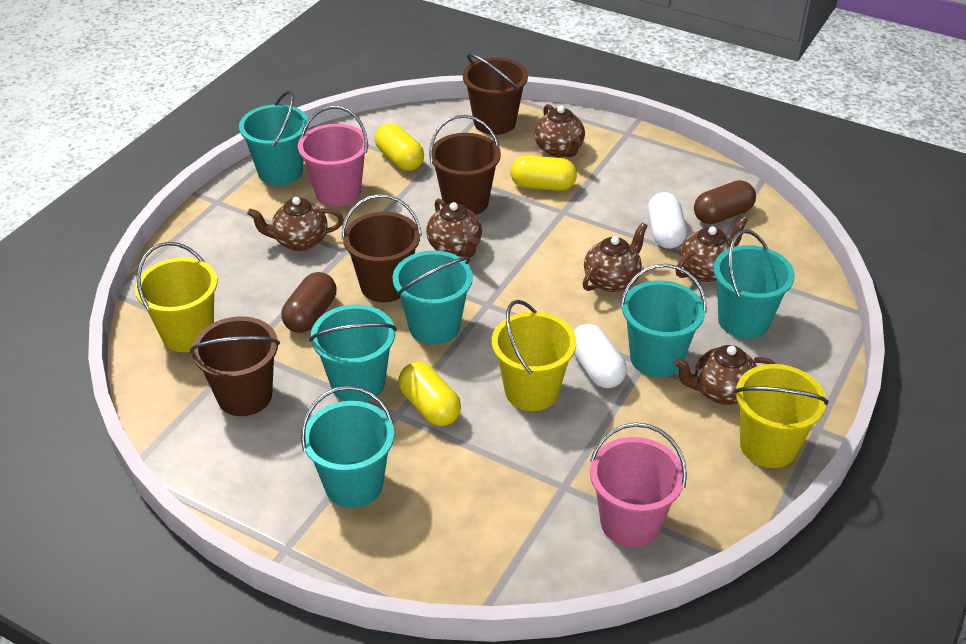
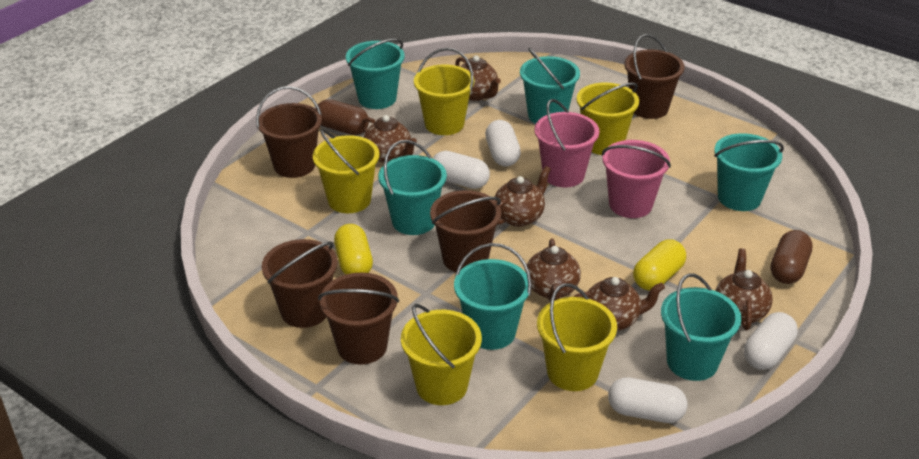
brown bucket: 4 -> 5
white capsule: 2 -> 4
yellow bucket: 3 -> 5
yellow capsule: 3 -> 2

